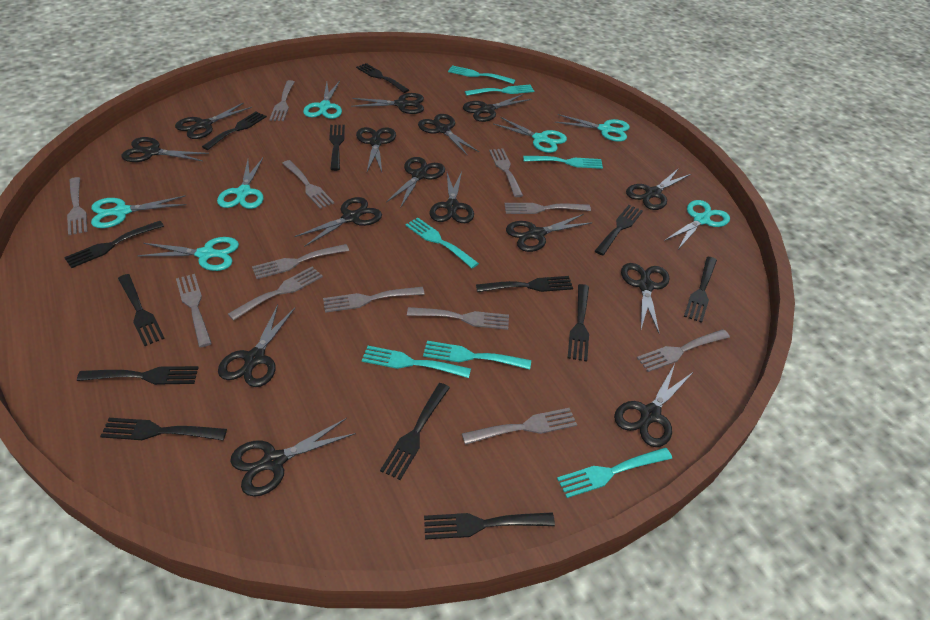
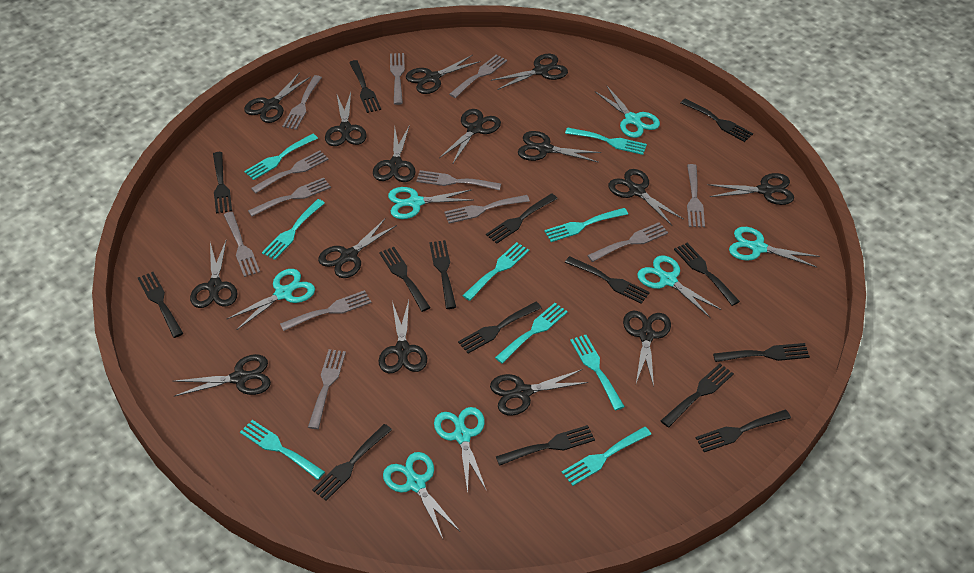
black fork: 13 -> 15
turquoise fork: 7 -> 9

